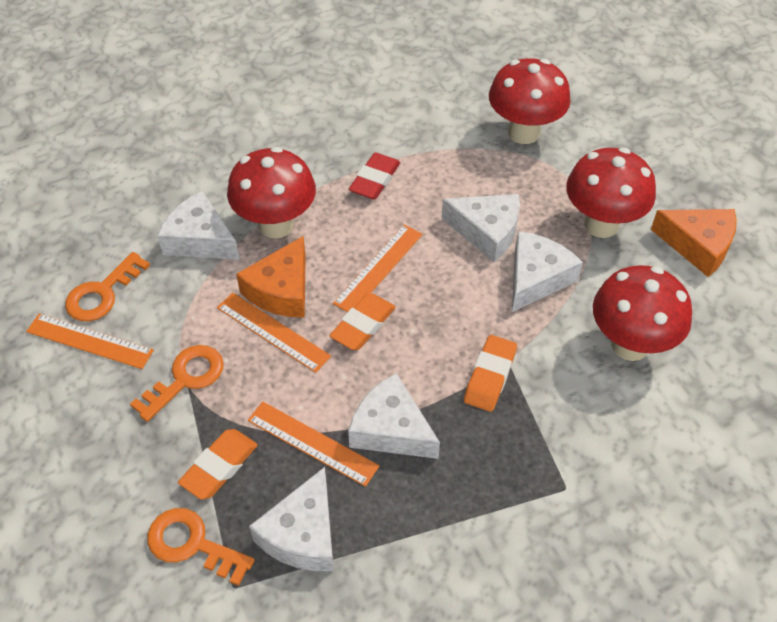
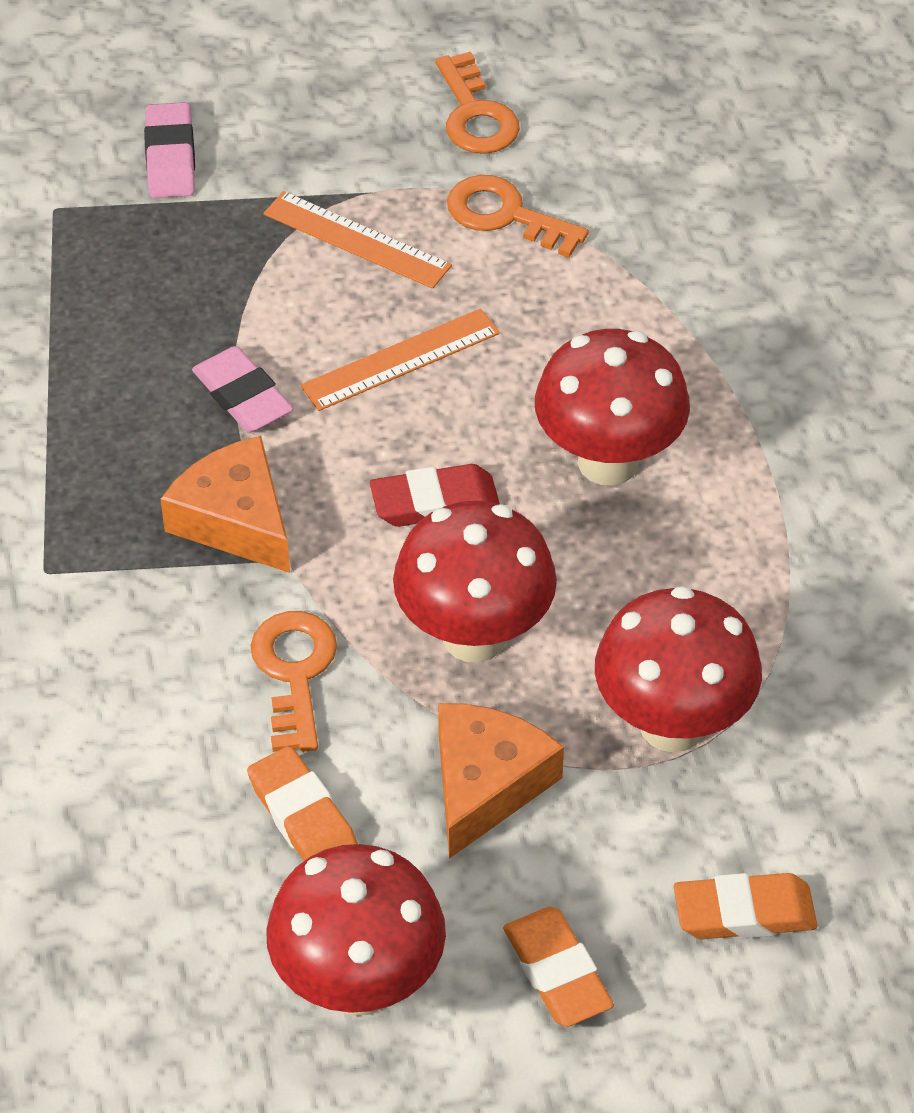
orange ruler: 4 -> 2
pink eraser: 0 -> 2
white cheese: 5 -> 0

